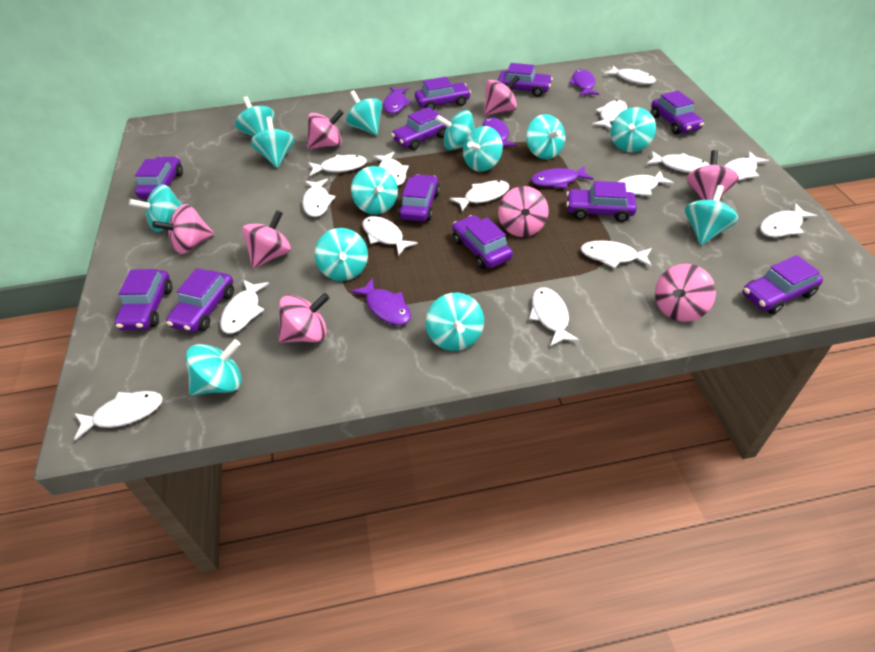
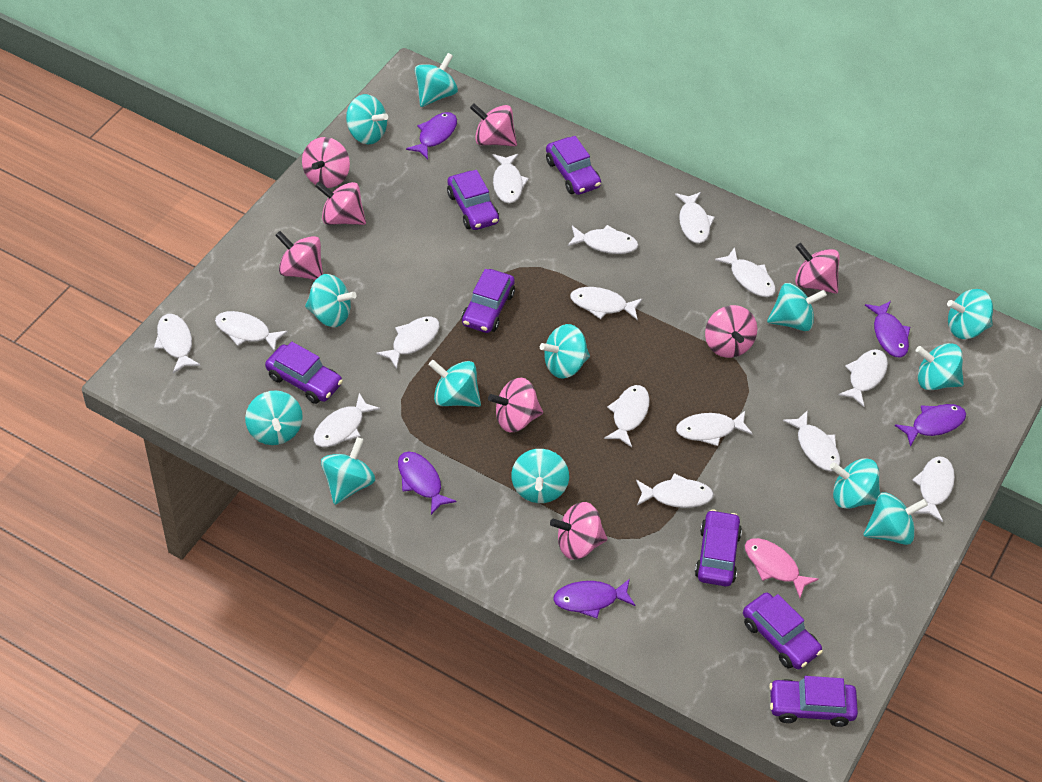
pink fish: 0 -> 1
purple car: 11 -> 7

